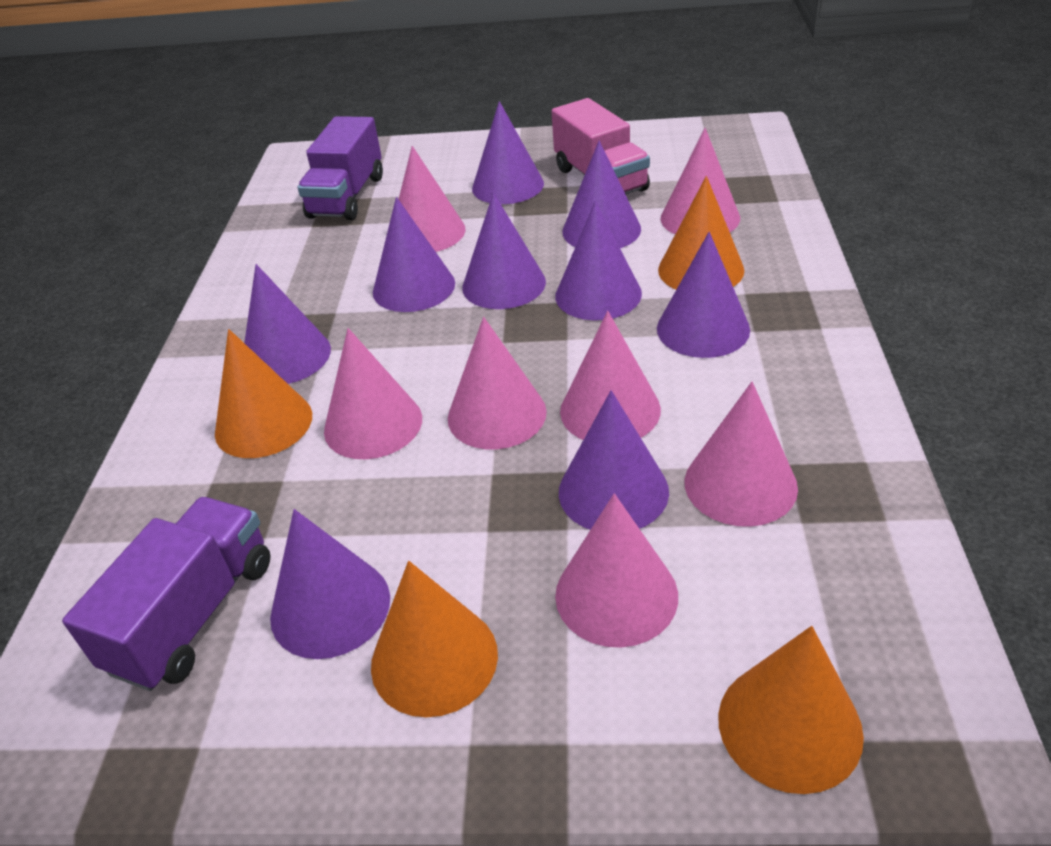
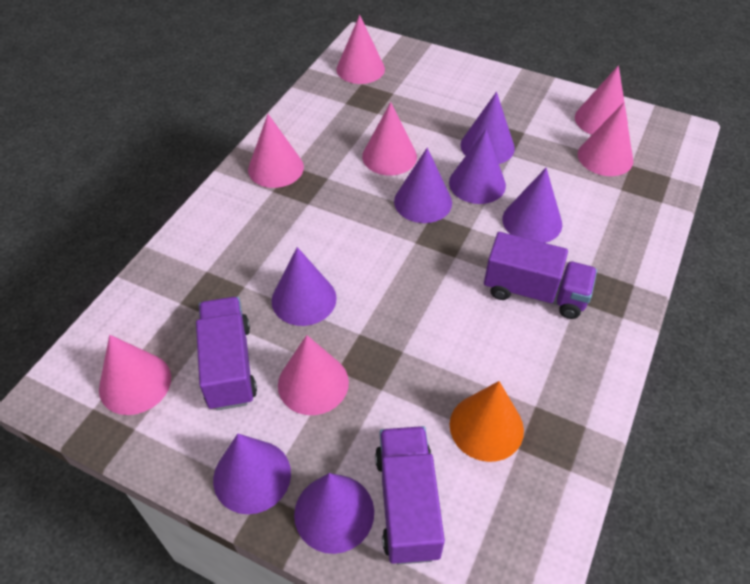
orange cone: 4 -> 1
pink truck: 1 -> 0
purple cone: 9 -> 7
purple truck: 2 -> 3

